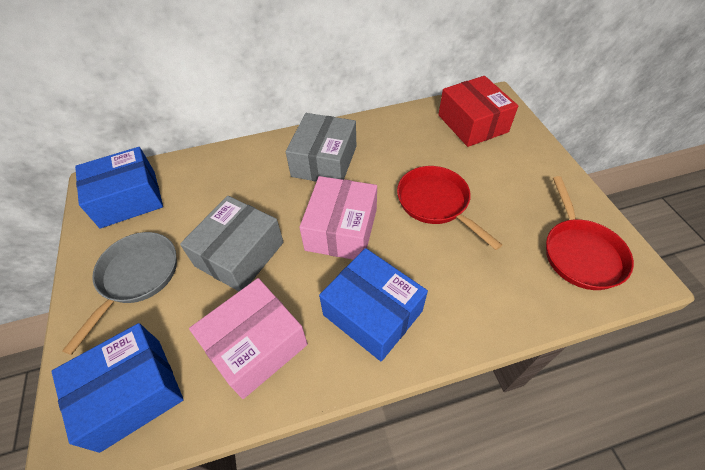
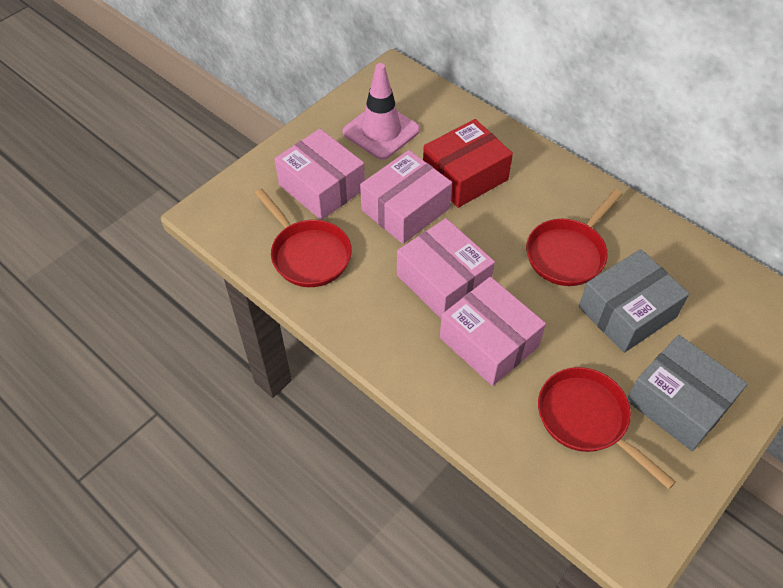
blue box: 3 -> 0
grey pan: 1 -> 0
pink box: 2 -> 4
pink traffic cone: 0 -> 1
red pan: 2 -> 3

